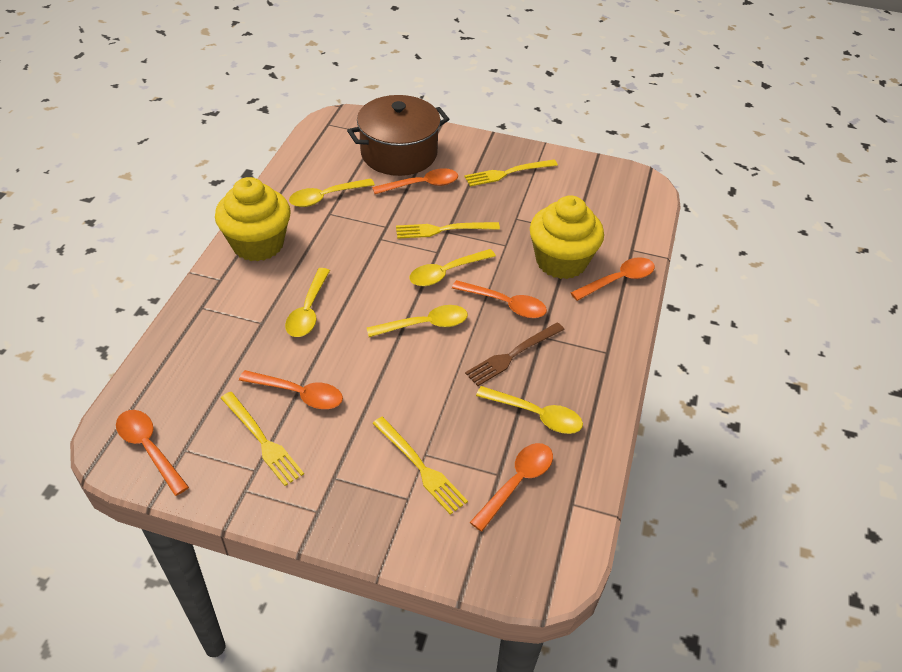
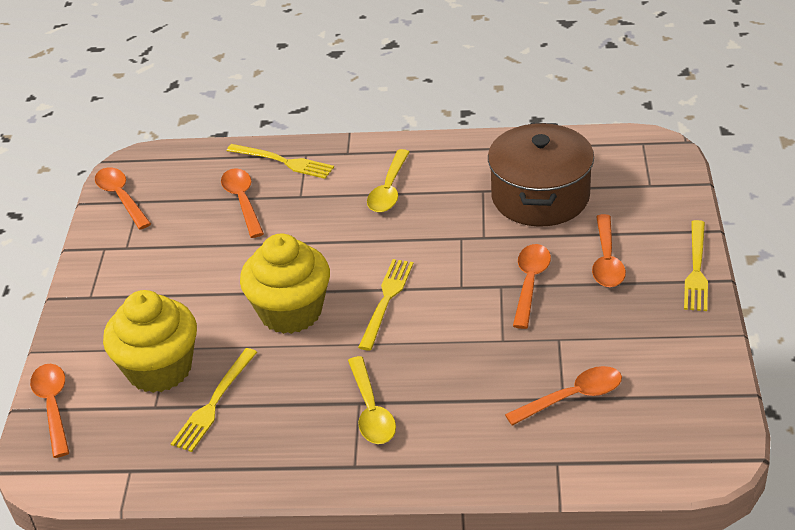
brown fork: 1 -> 0
yellow spoon: 5 -> 2

